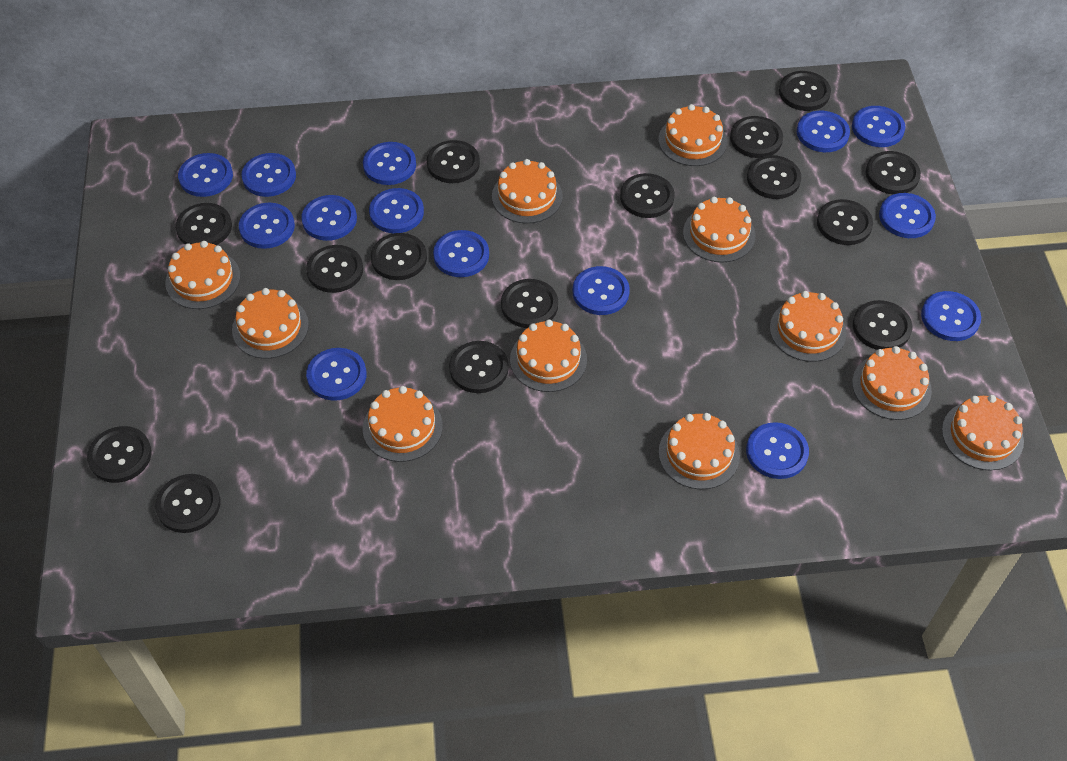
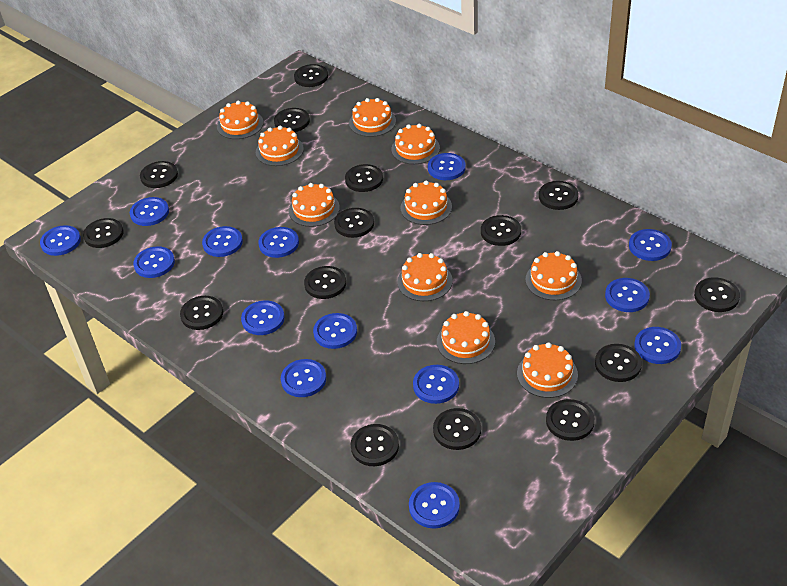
orange cake: 11 -> 10

